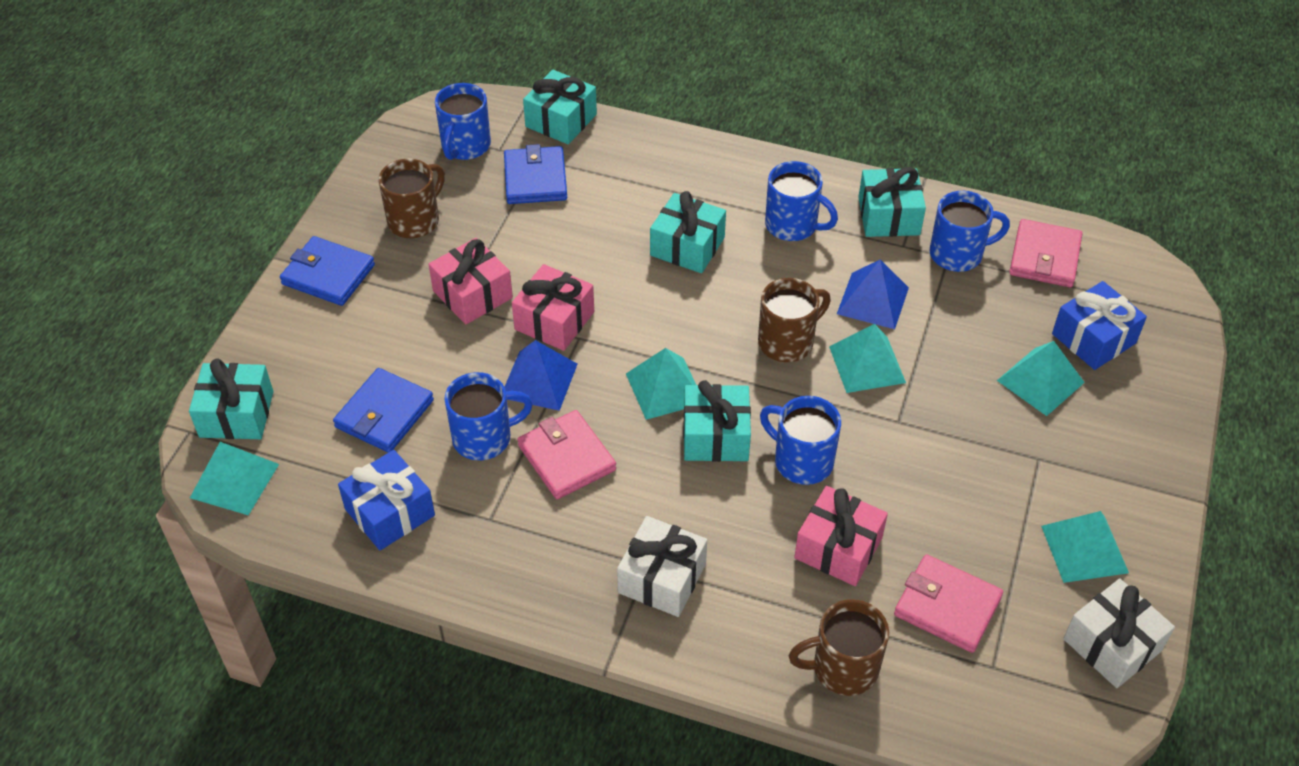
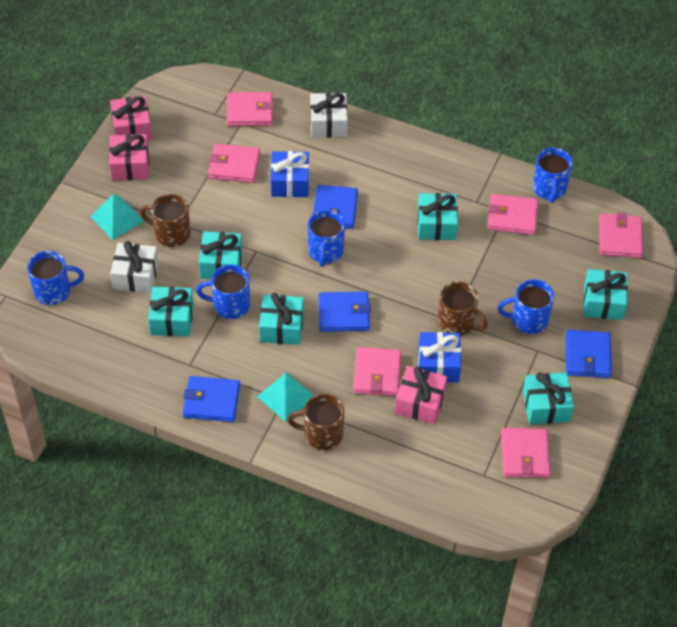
blue pyramid: 2 -> 0
blue wallet: 3 -> 4
pink wallet: 3 -> 6
turquoise gift: 5 -> 6
turquoise pyramid: 5 -> 2

